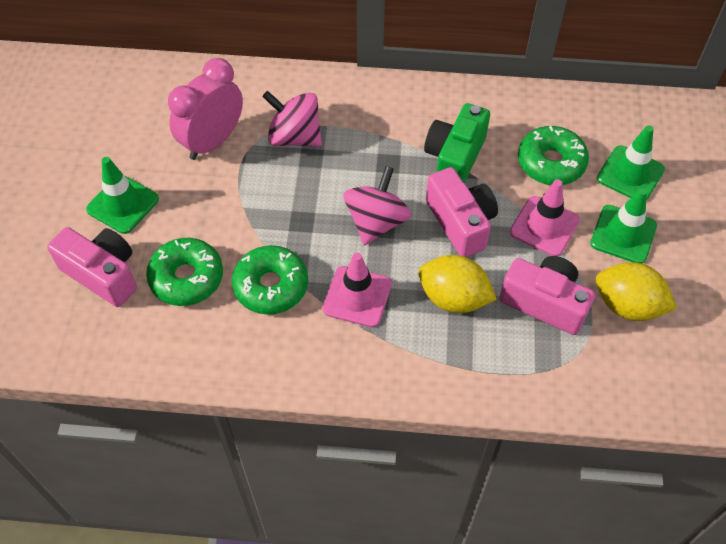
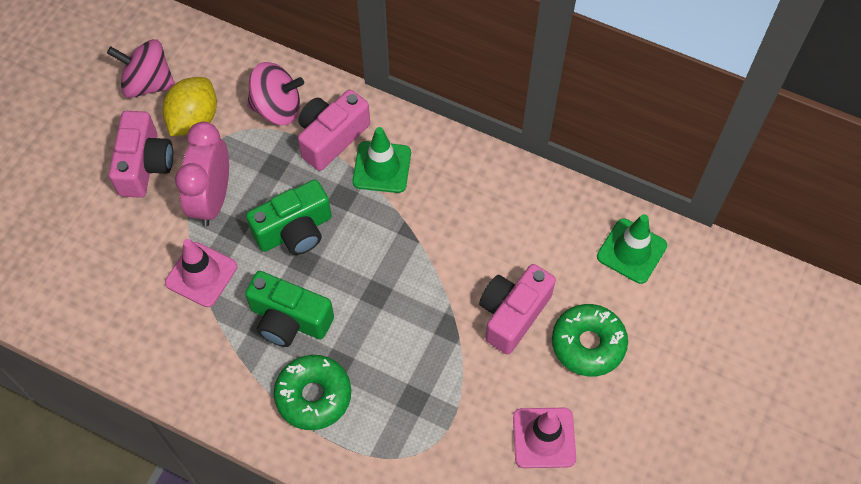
green camera: 1 -> 2
green donut: 3 -> 2
green traffic cone: 3 -> 2
yellow lemon: 2 -> 1

